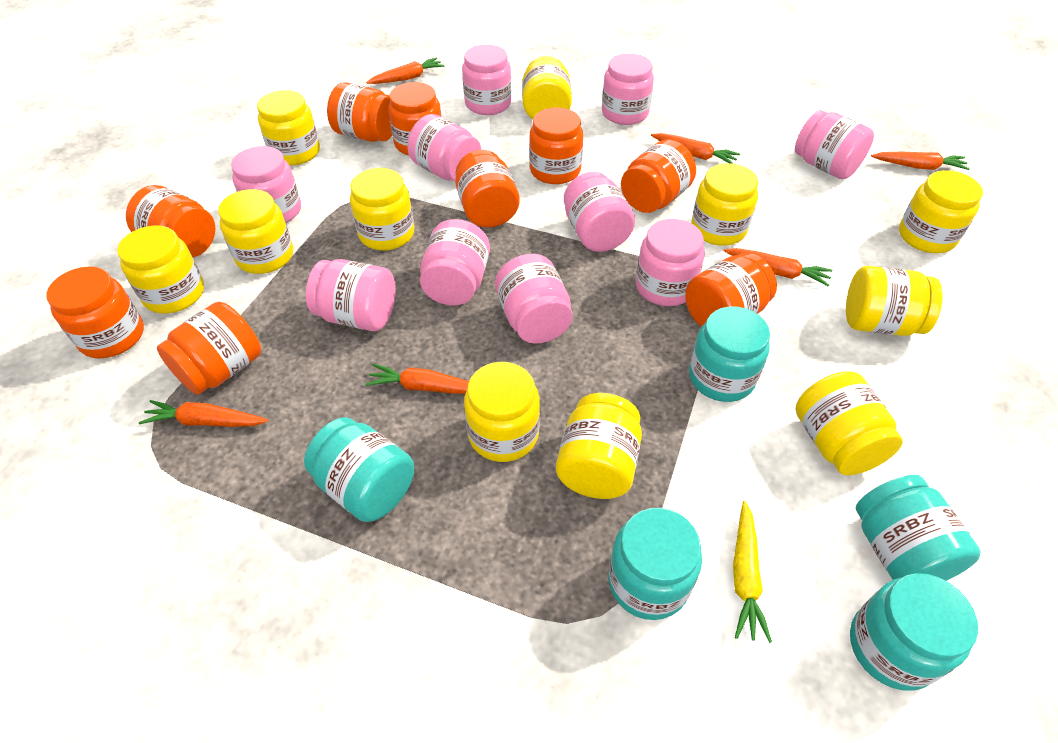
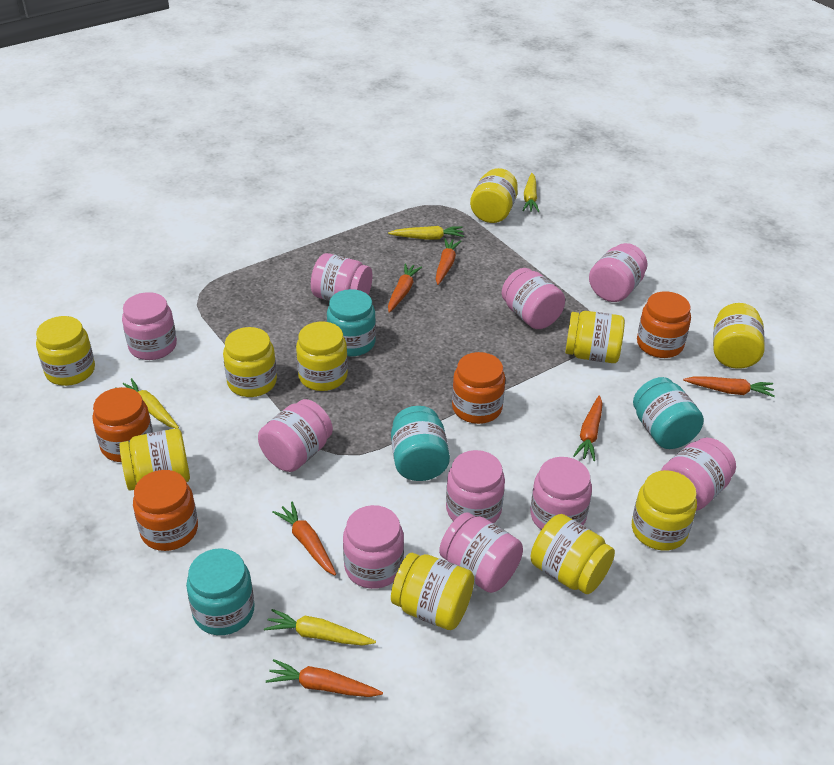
orange jar: 9 -> 4
turquoise jar: 5 -> 4
yellow carrot: 1 -> 4
yellow jar: 11 -> 10

